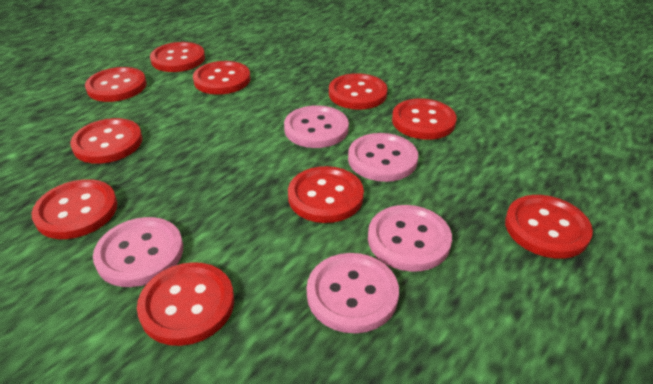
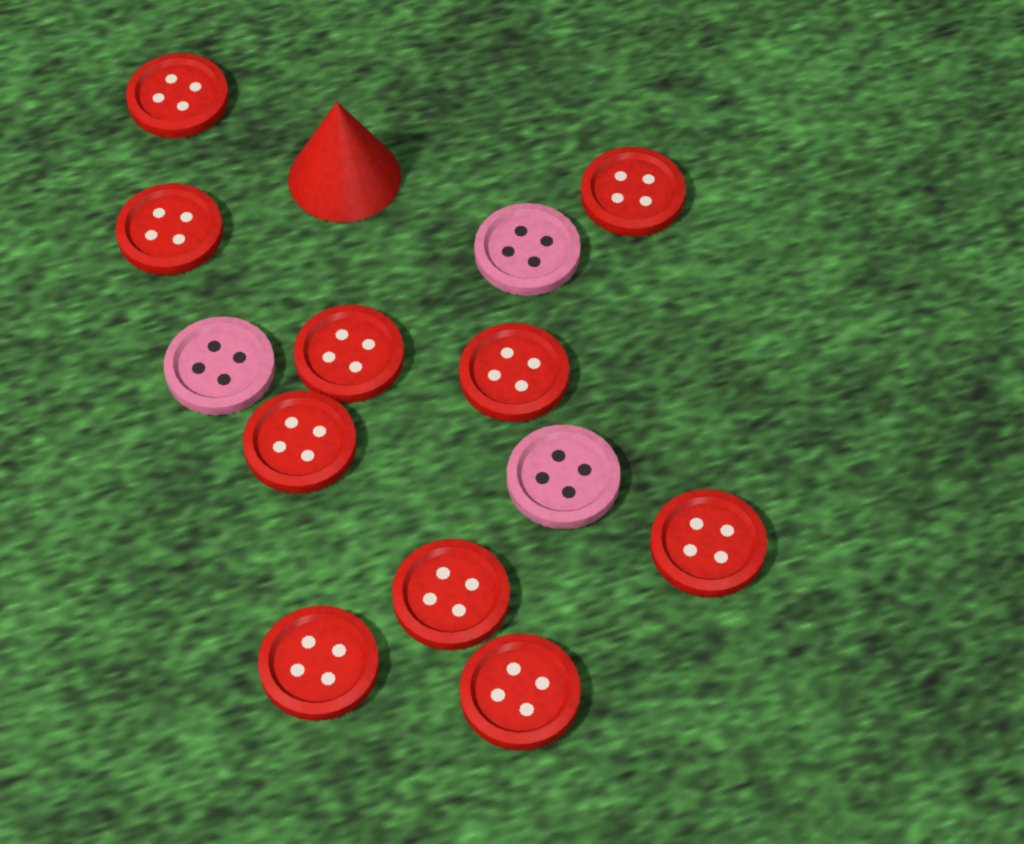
pink button: 5 -> 3
red cone: 0 -> 1

